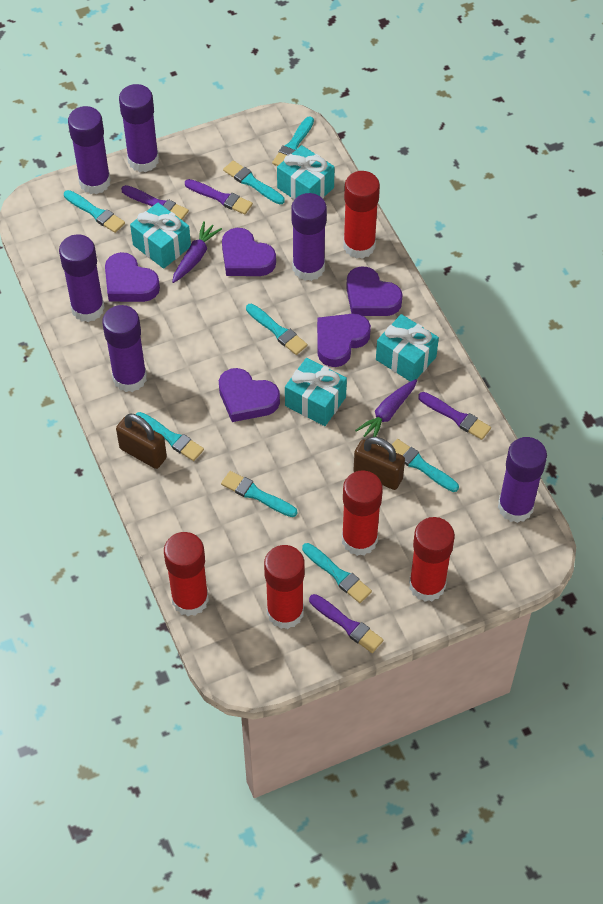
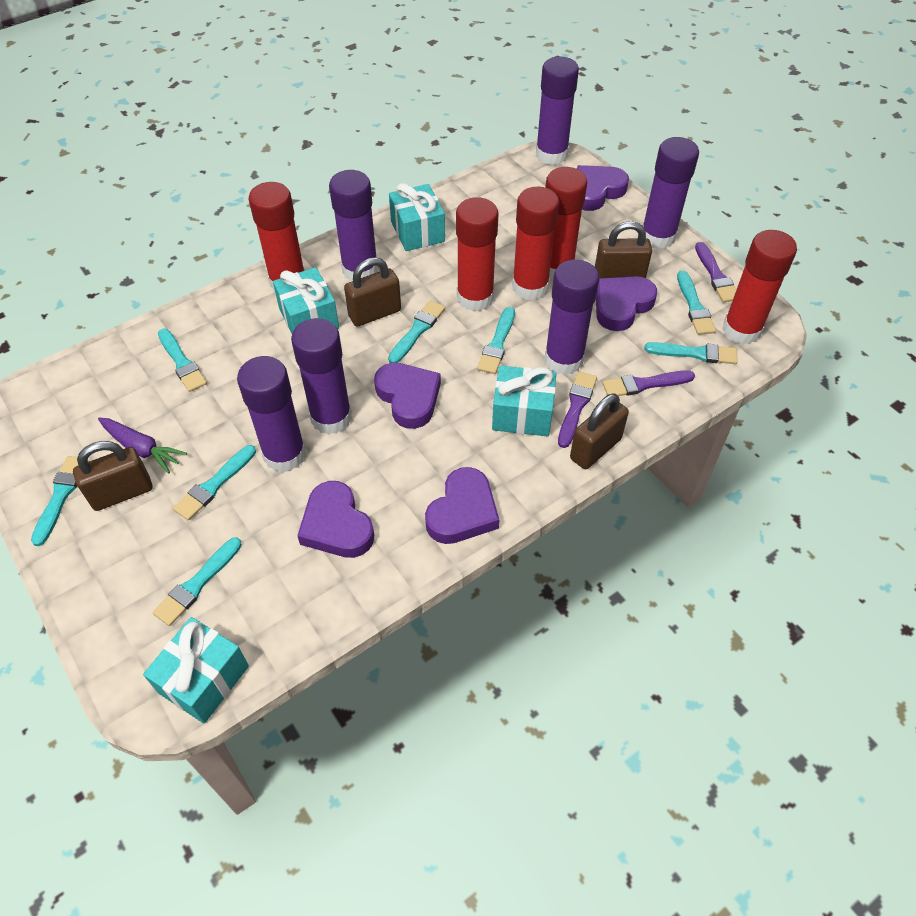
brown padlock: 2 -> 4
purple brush: 4 -> 3
purple carrot: 2 -> 1

